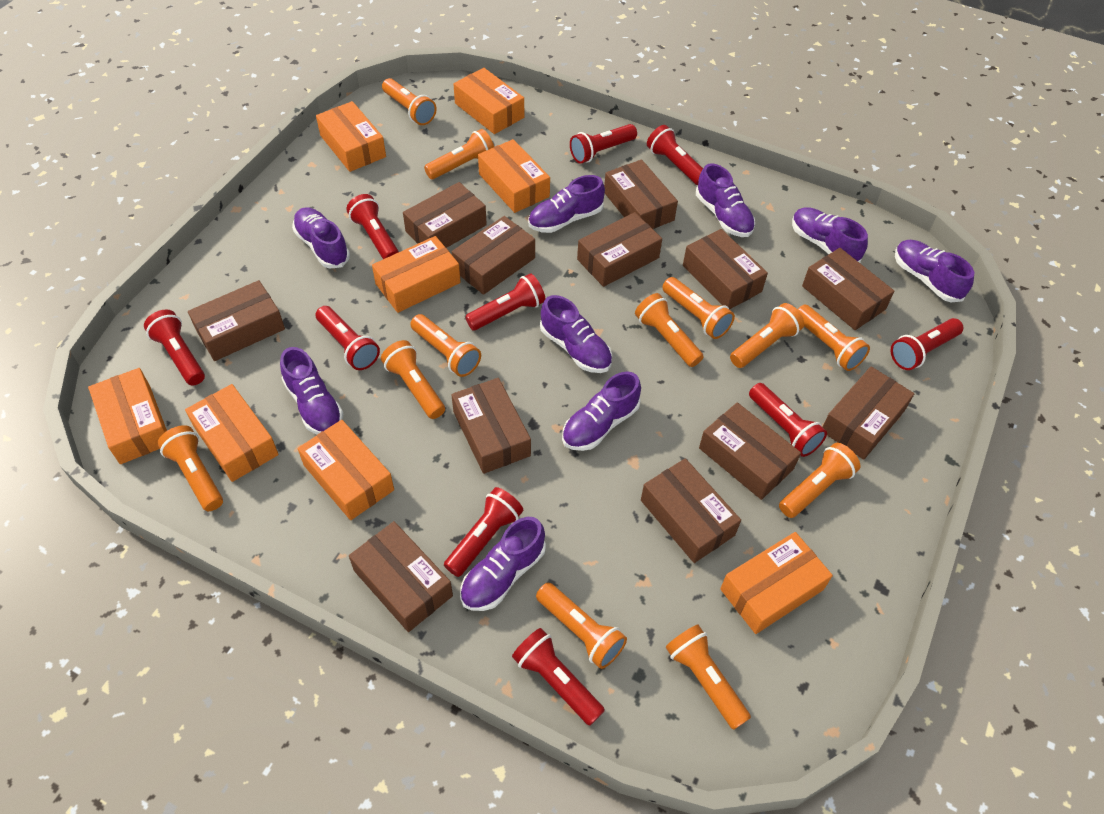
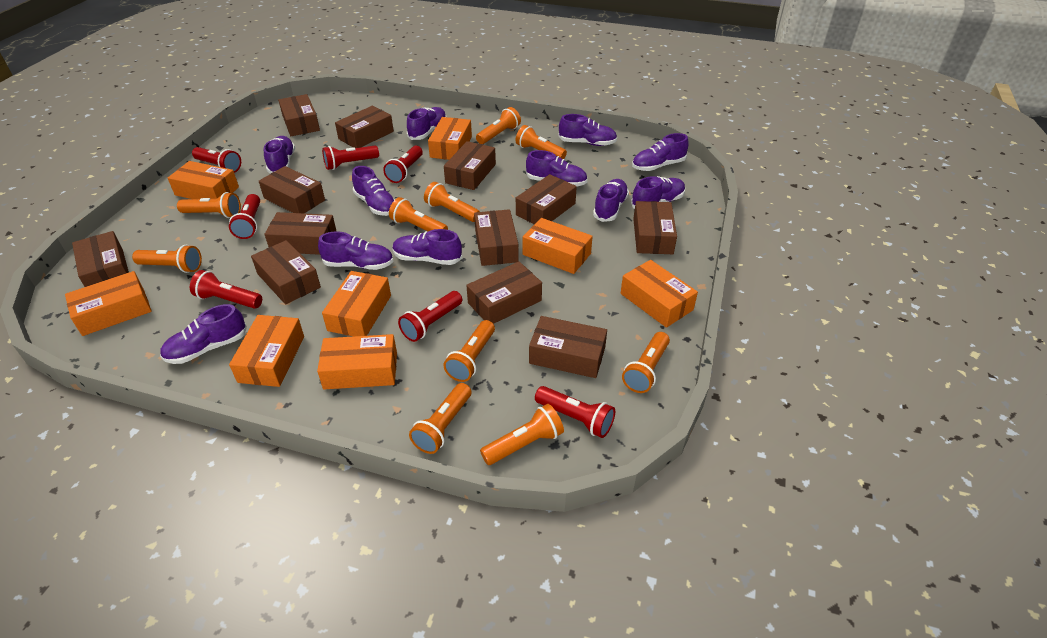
orange flashlight: 12 -> 10
purple shoe: 9 -> 11
red flashlight: 10 -> 7

